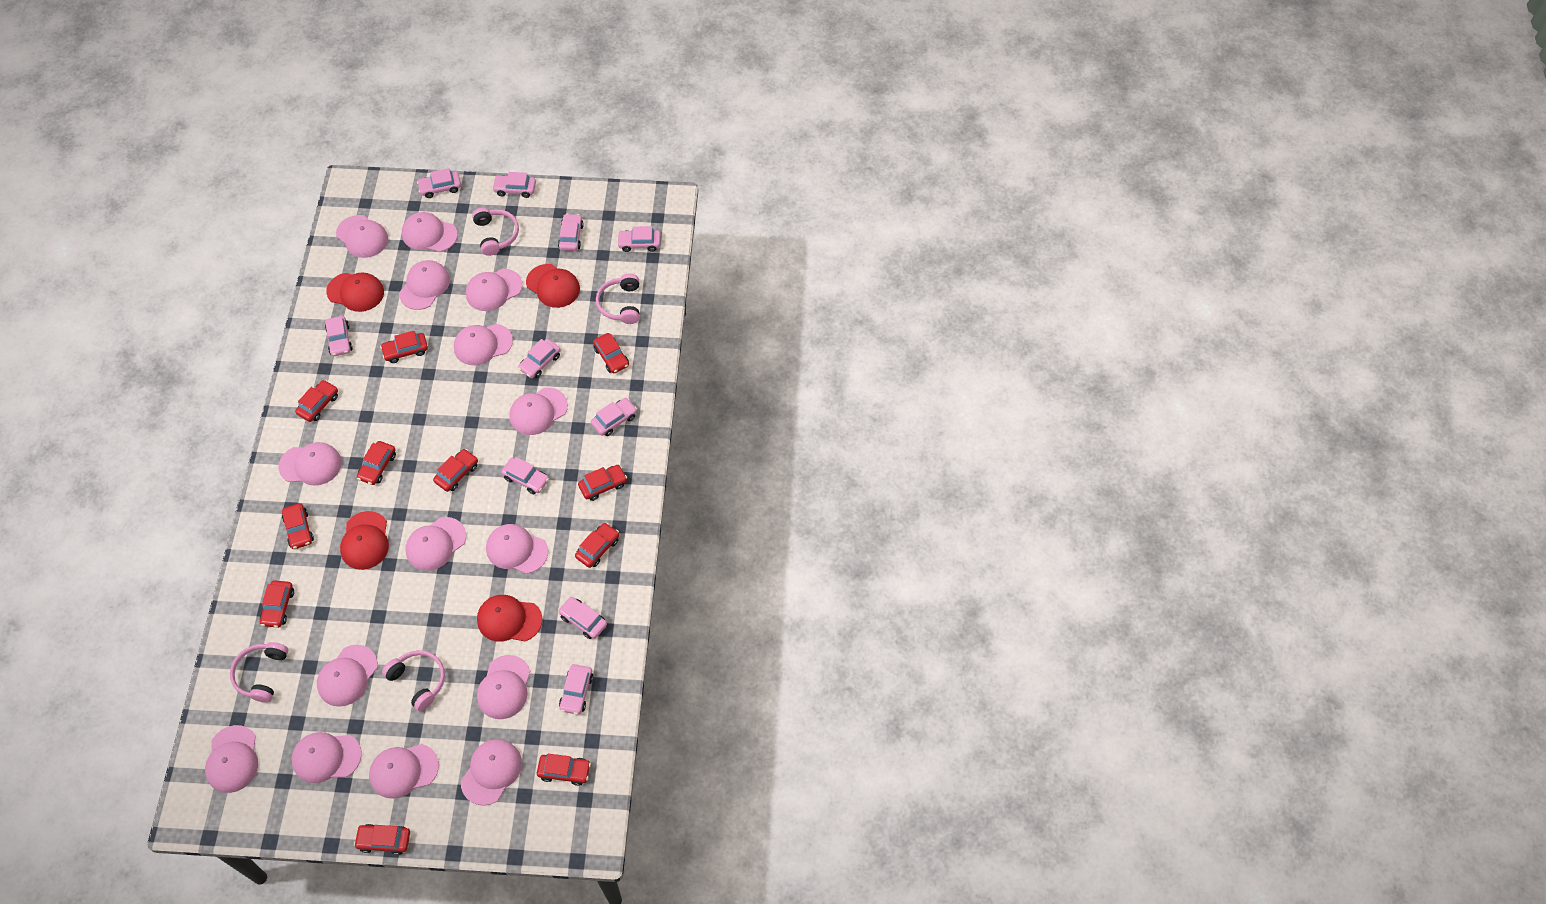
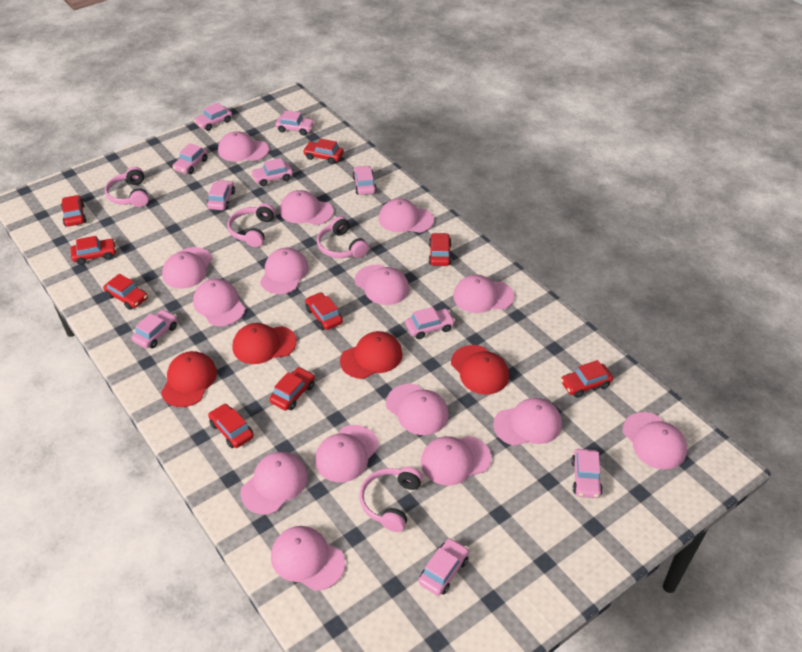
red car: 11 -> 9

